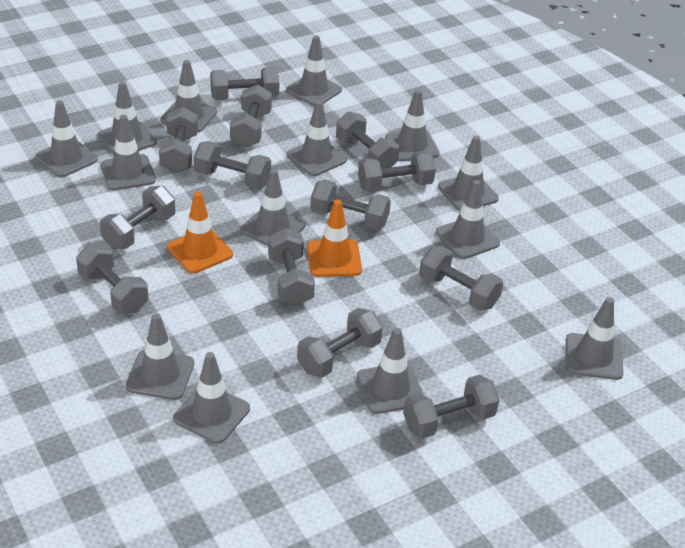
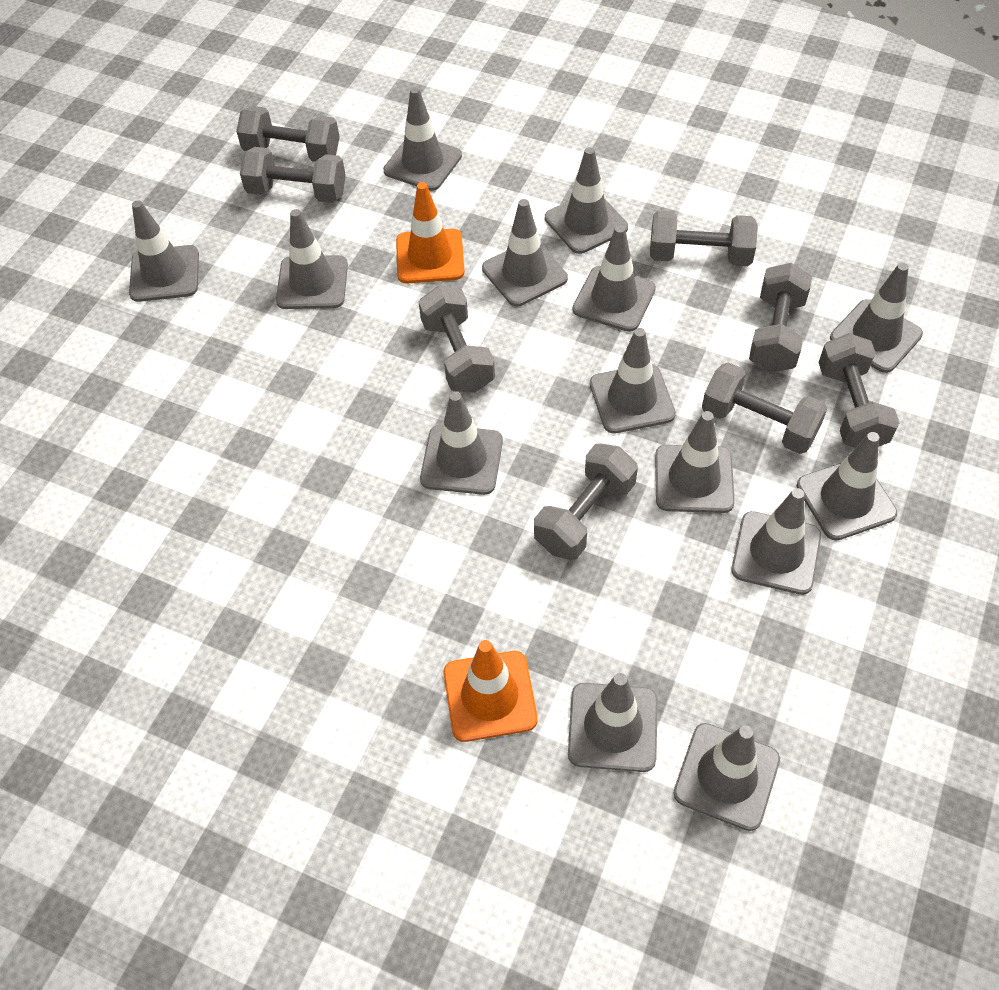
grey dumbbell: 13 -> 8

